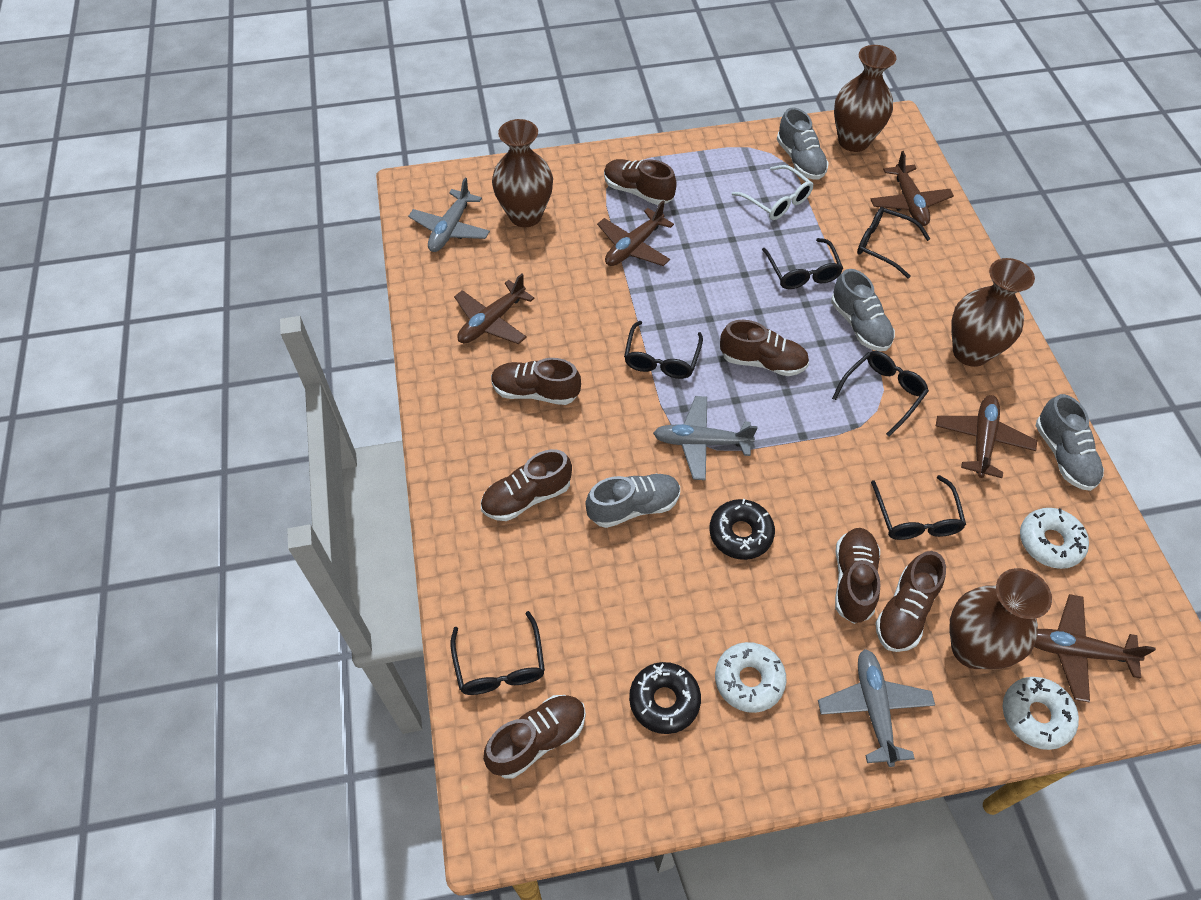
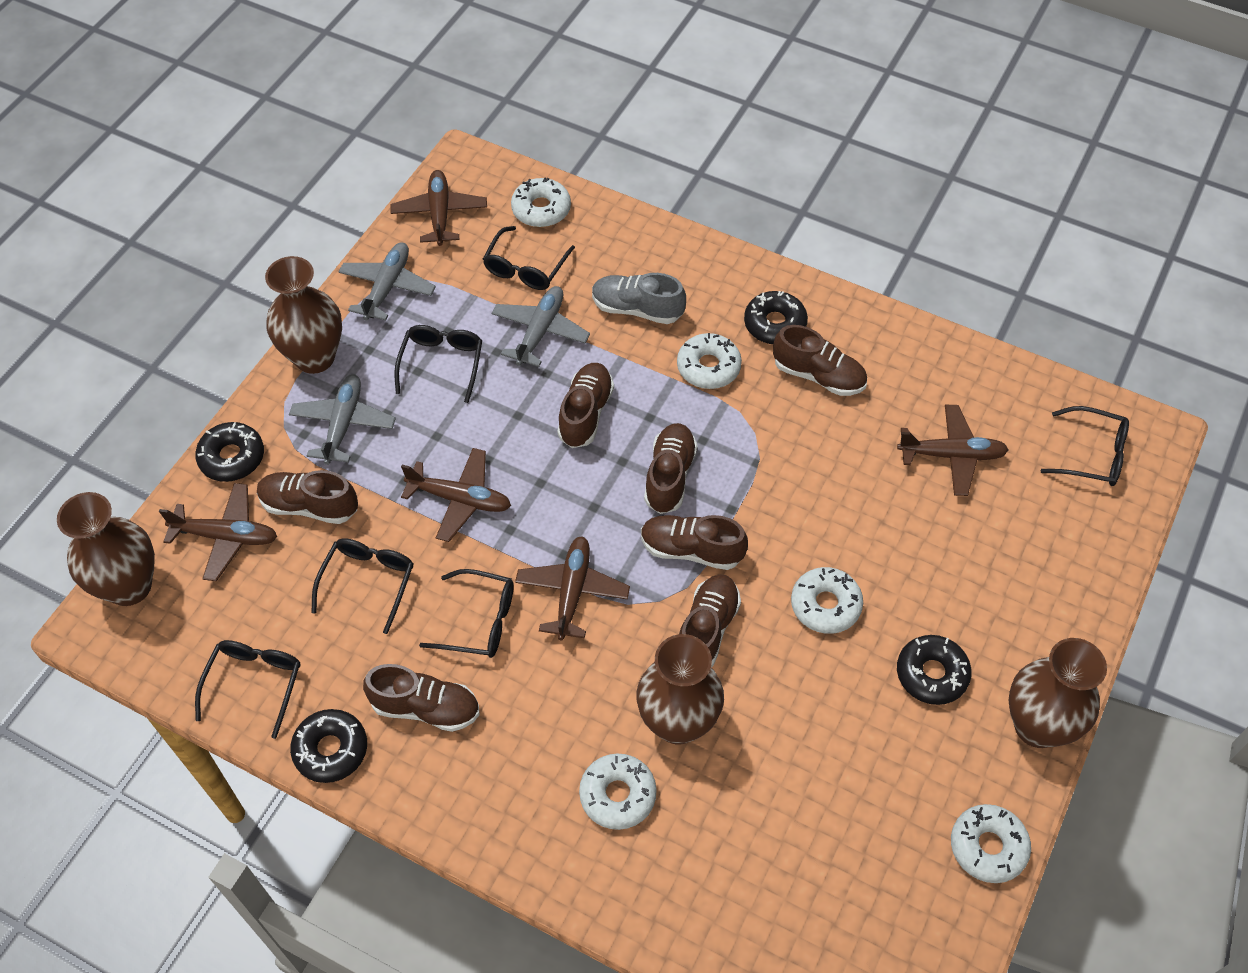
black donut: 2 -> 4
grey shoe: 4 -> 1
white donut: 3 -> 5
white glasses: 1 -> 0

